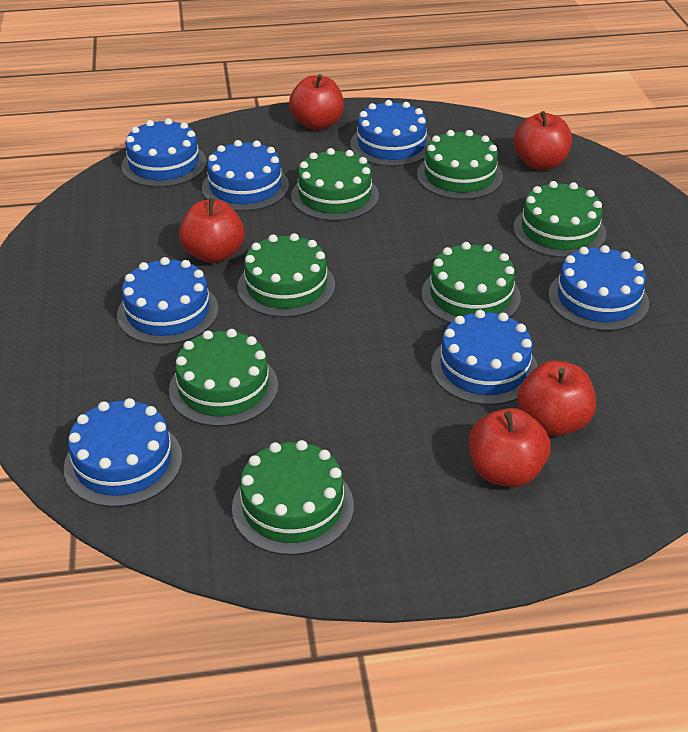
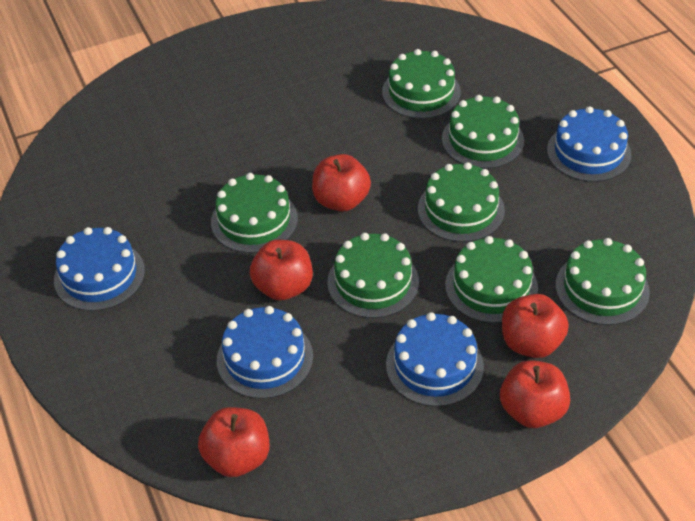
blue cake: 7 -> 4

